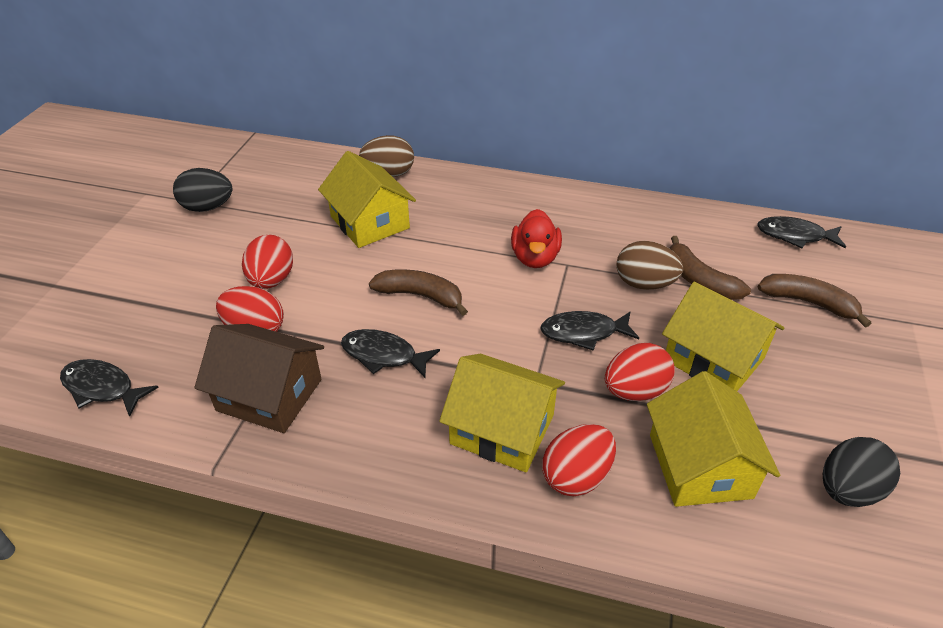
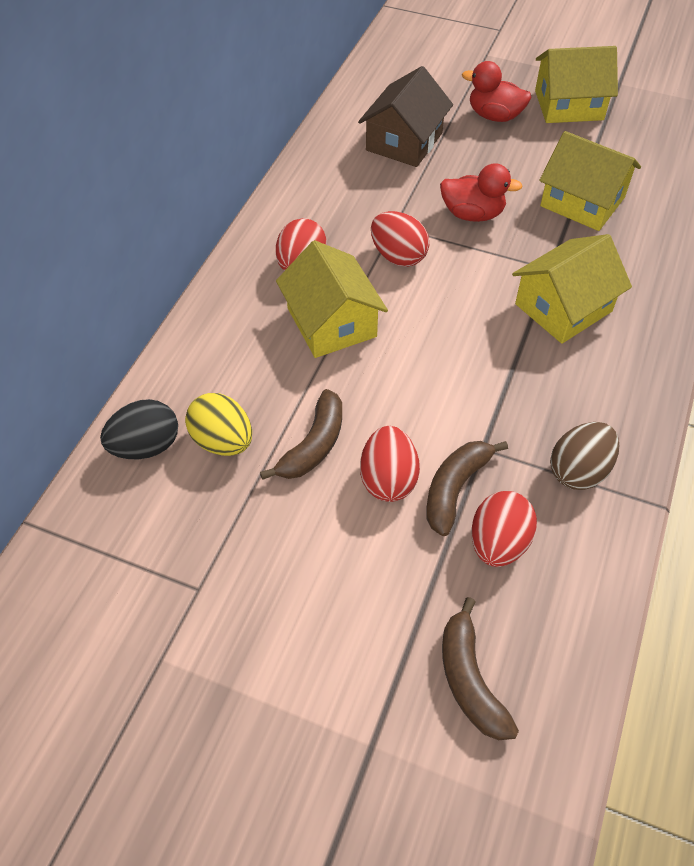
black egg: 2 -> 1
black fish: 4 -> 0
brown egg: 2 -> 1
red duck: 1 -> 2
yellow egg: 0 -> 1

